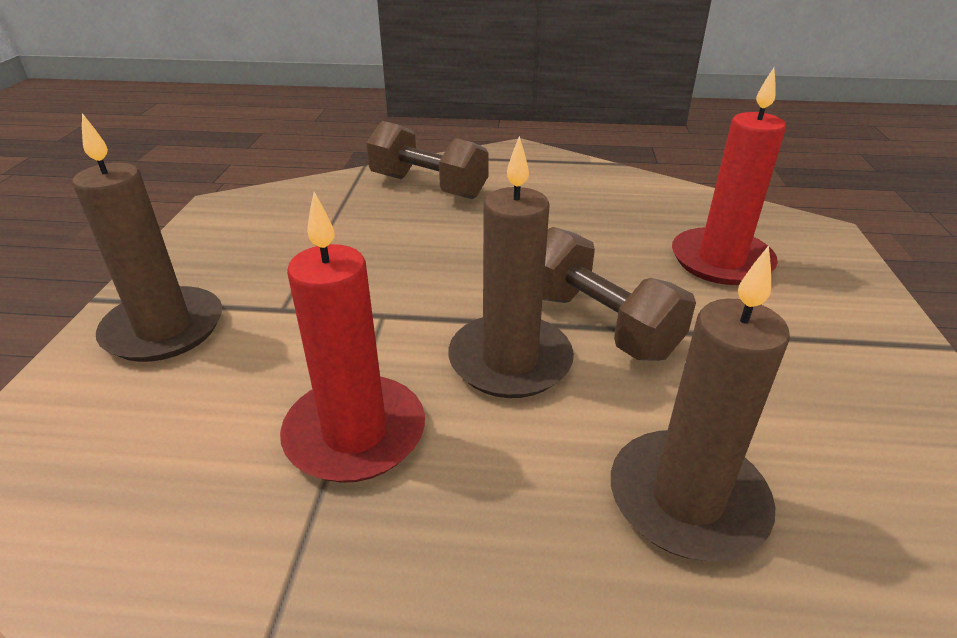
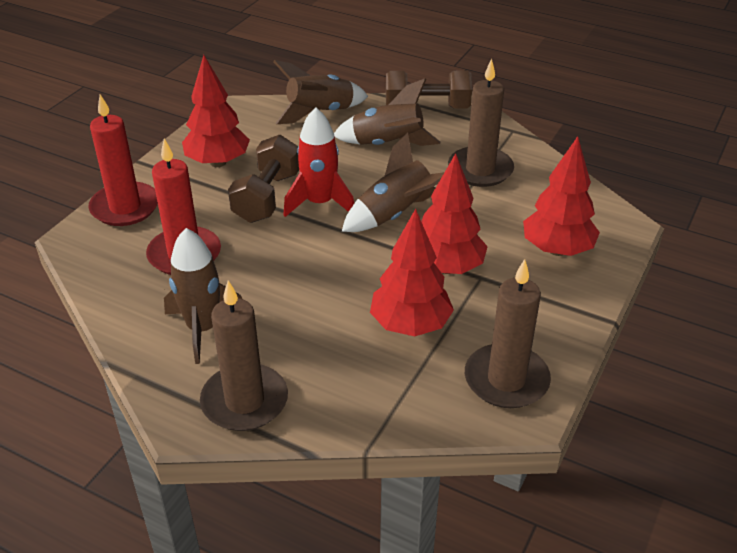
brown rocket: 0 -> 4
red rocket: 0 -> 1
red tree: 0 -> 4

